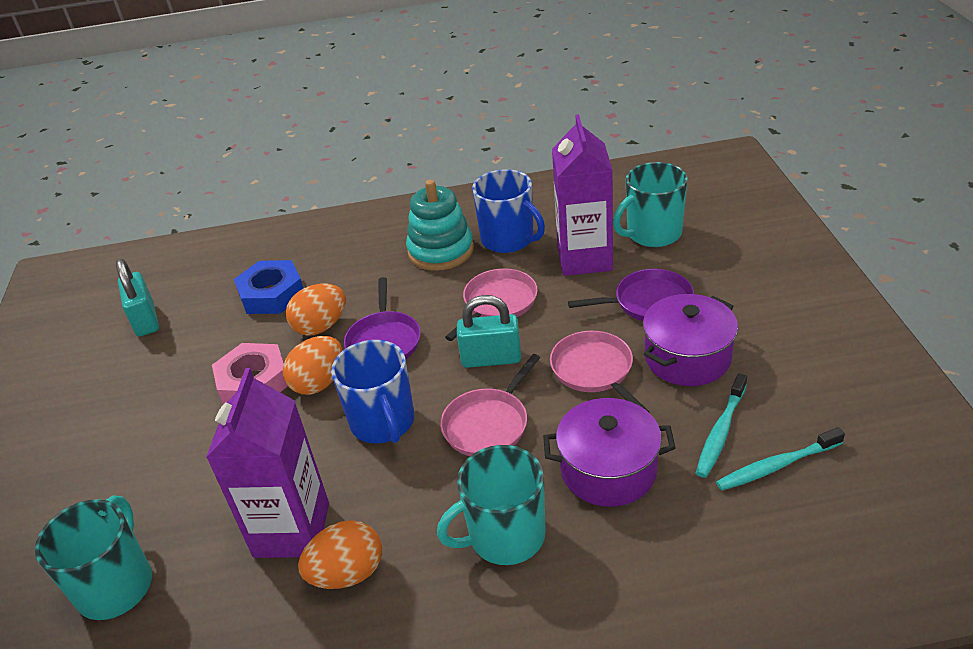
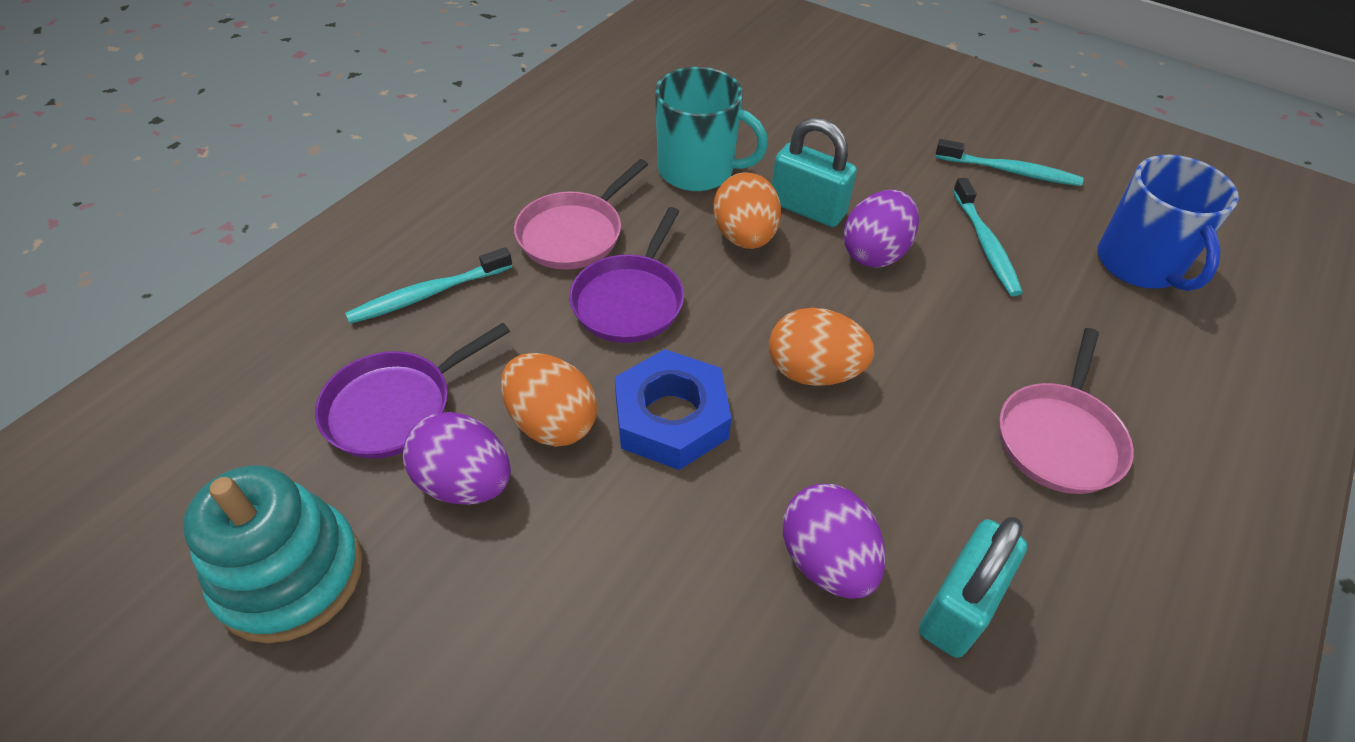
blue mug: 2 -> 1
pink nut: 1 -> 0
pink pan: 3 -> 2
purple carton: 2 -> 0
purple egg: 0 -> 3
purple pot: 2 -> 0
turquoise mug: 3 -> 1
turquoise toothbrush: 2 -> 3

